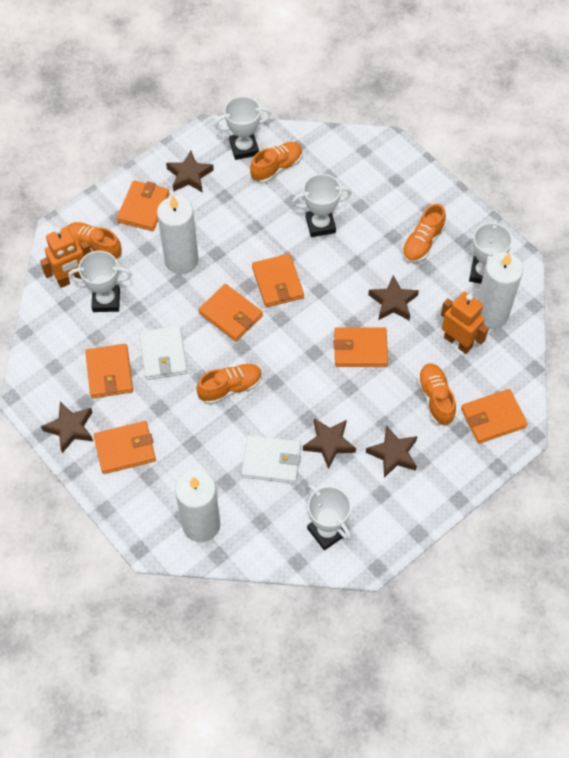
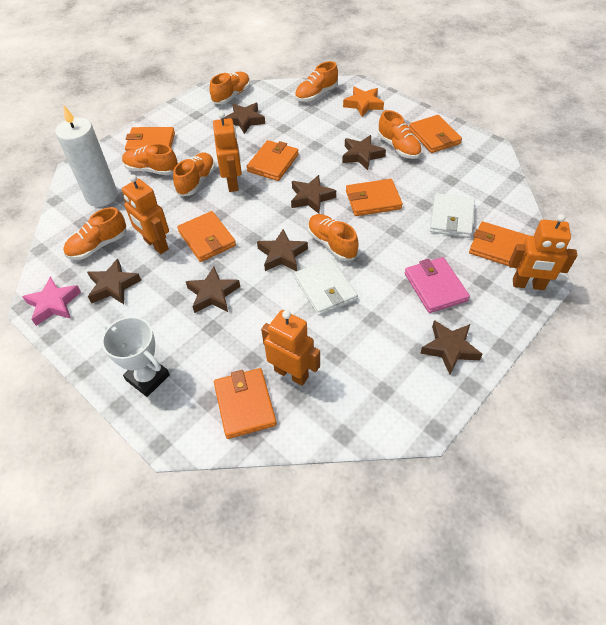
brown star: 5 -> 7
orange robot: 2 -> 4
orange shoe: 5 -> 7
orange star: 0 -> 1
pink star: 0 -> 1
pink wallet: 0 -> 1
white candle: 3 -> 1
white trophy: 5 -> 1

